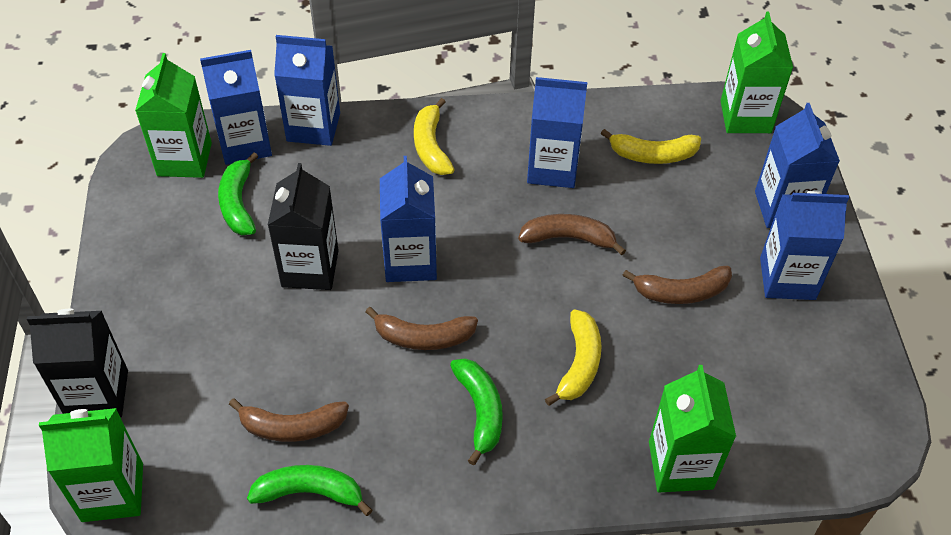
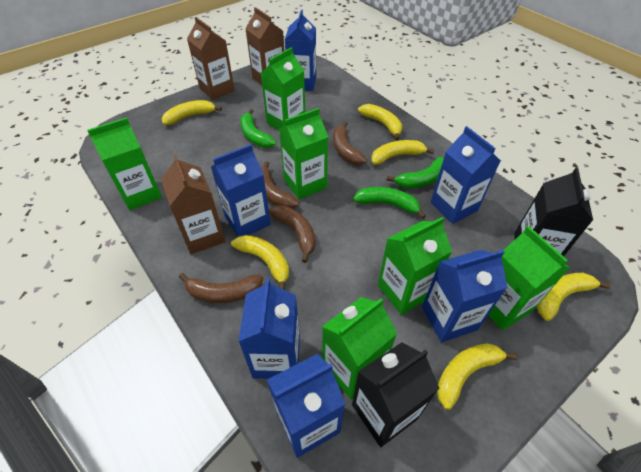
brown carton: 0 -> 3
green carton: 4 -> 6
yellow banana: 3 -> 6

